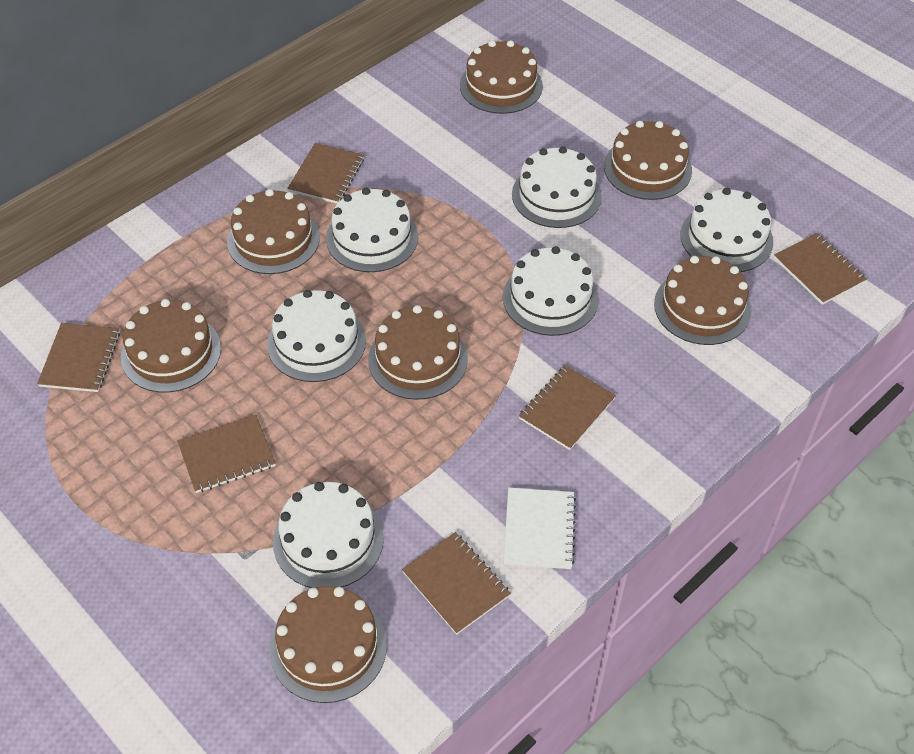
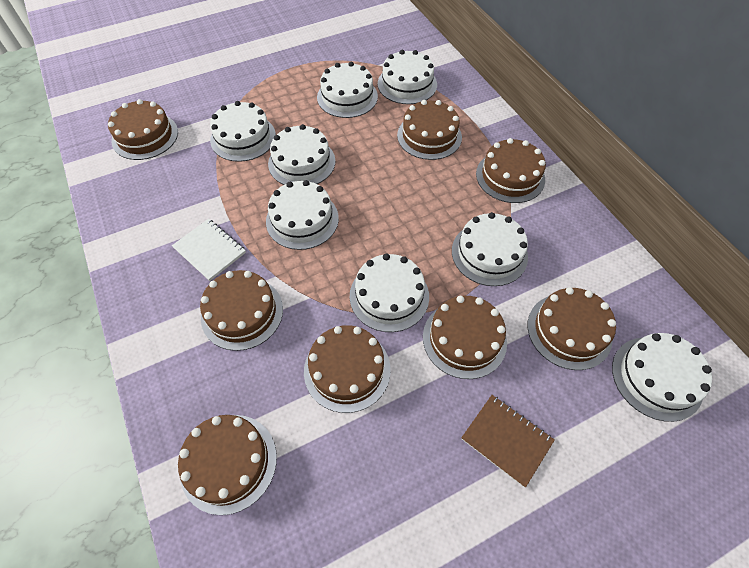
brown cake: 7 -> 8
brown notebook: 6 -> 1
white cake: 6 -> 8

